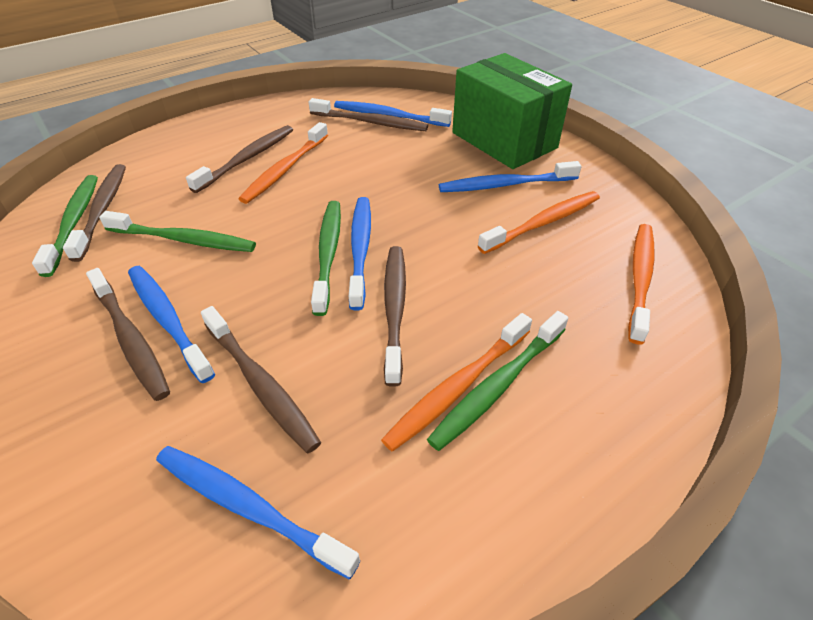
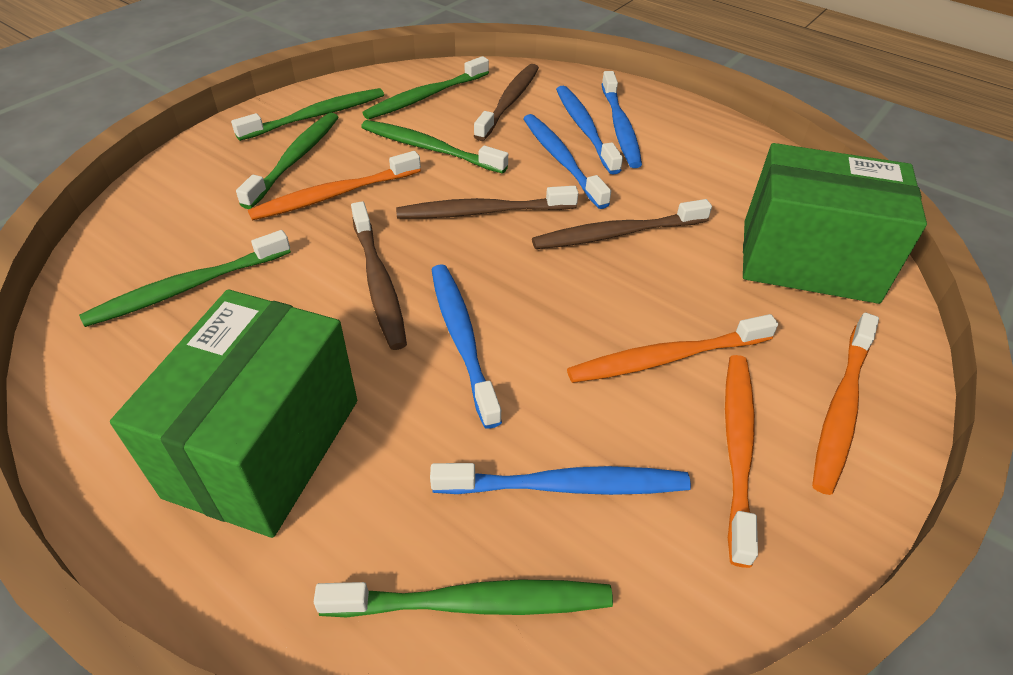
brown toothbrush: 6 -> 4
green box: 1 -> 2
green toothbrush: 4 -> 6

